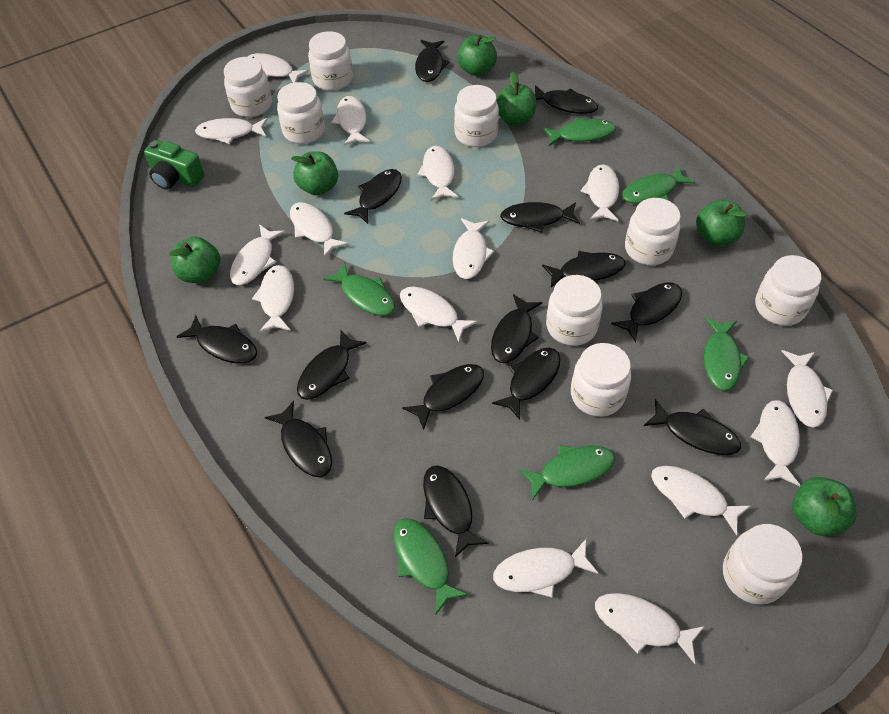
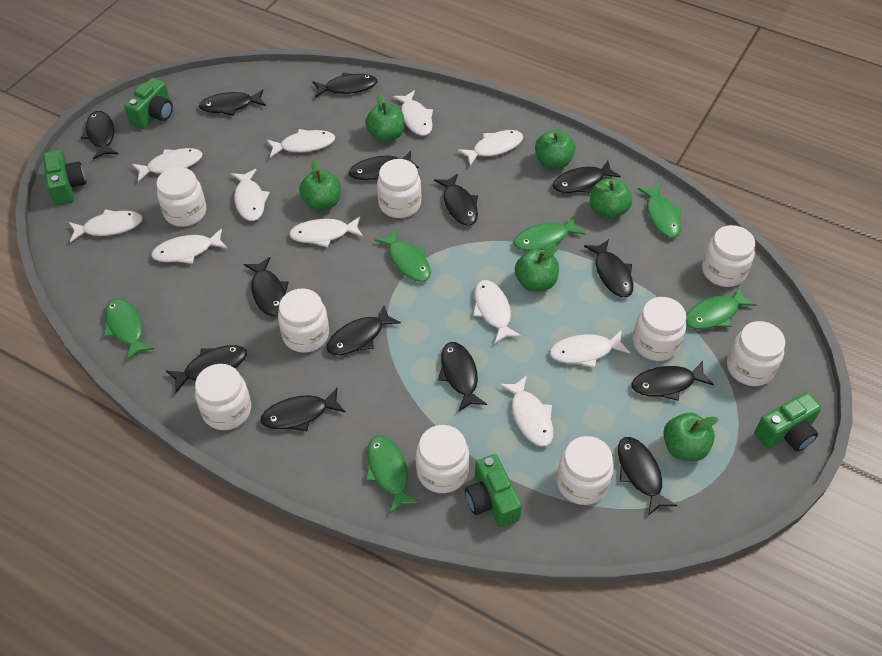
green camera: 1 -> 4
white fish: 15 -> 11

